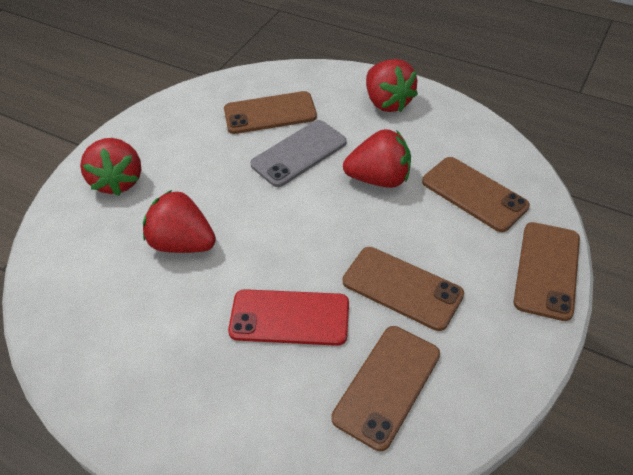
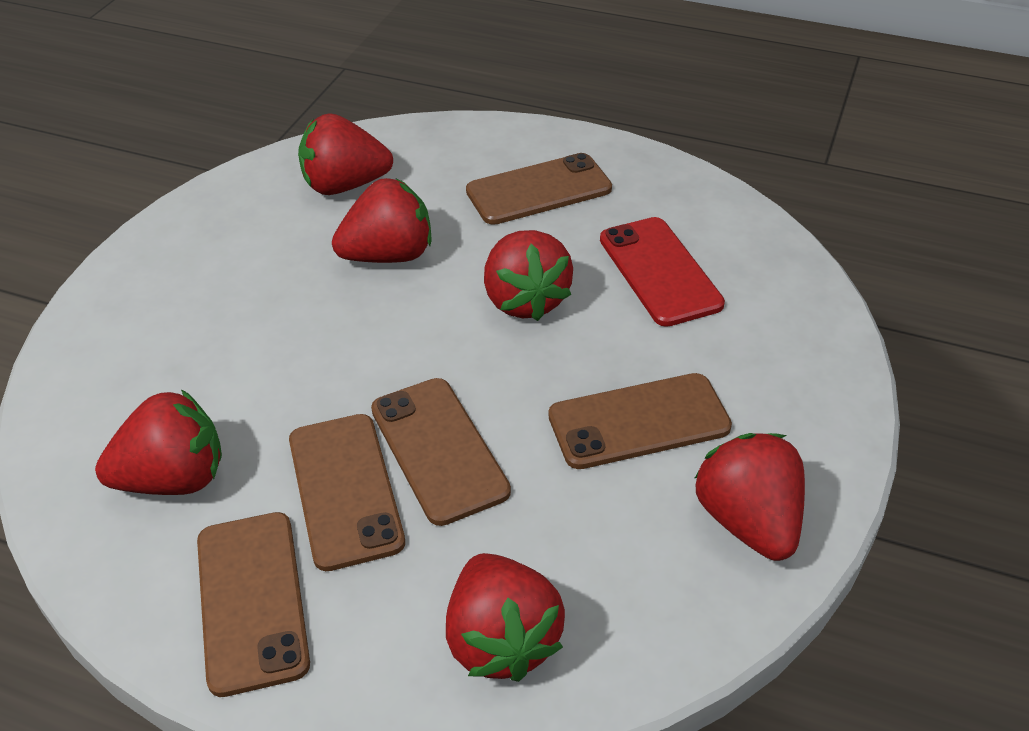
grey phone: 1 -> 0
red strawberry: 4 -> 6

